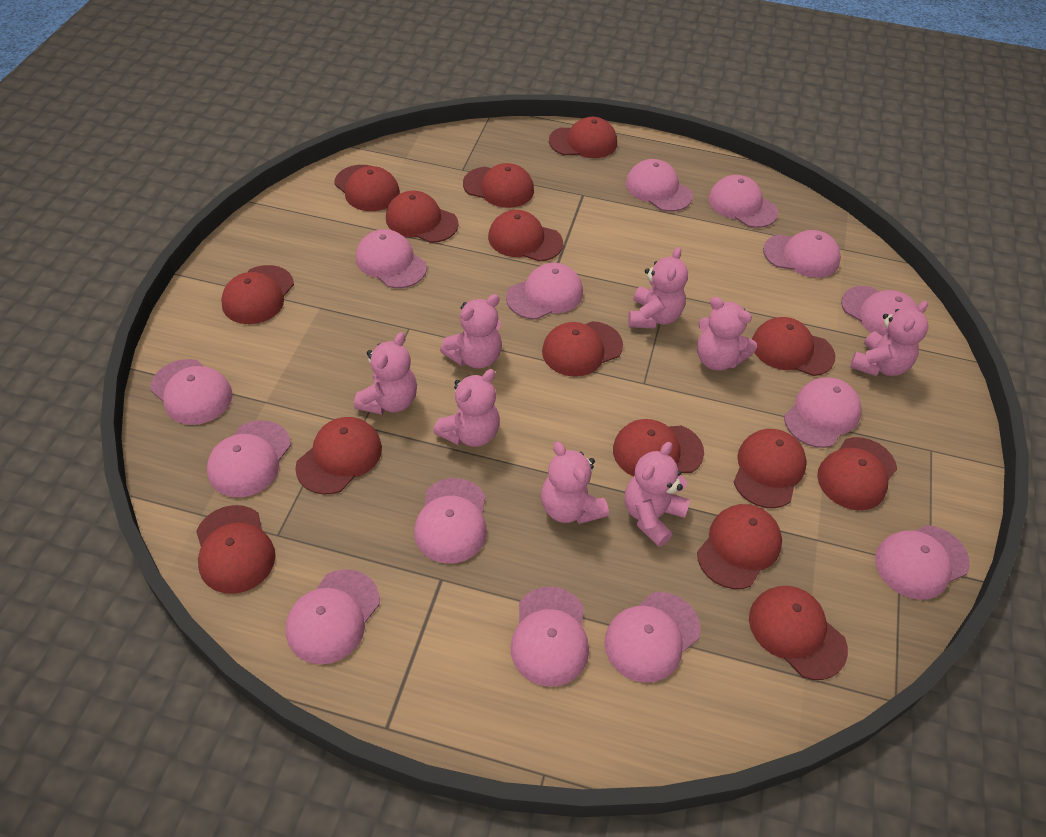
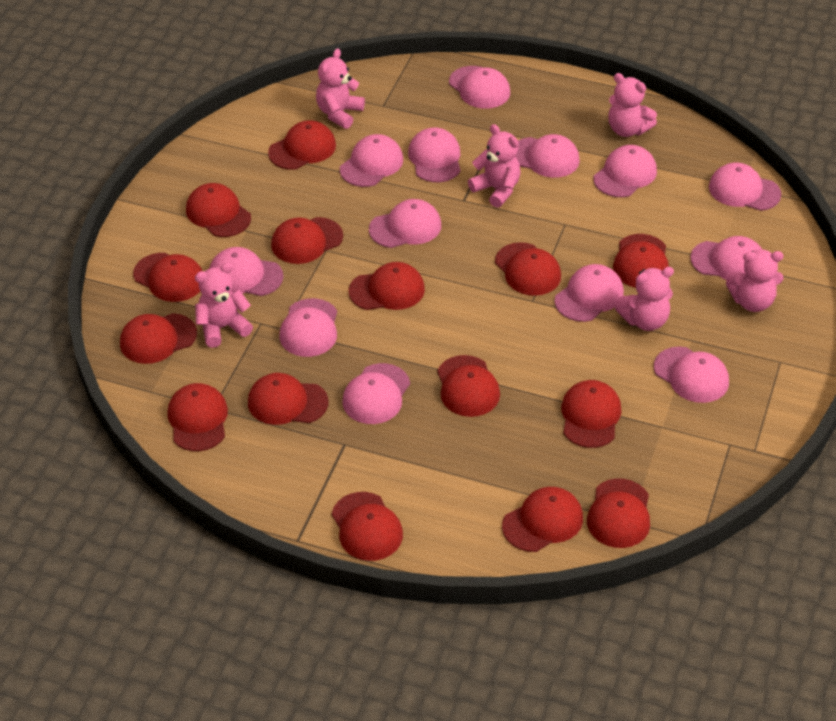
pink cap: 14 -> 13
pink teddy bear: 8 -> 6

